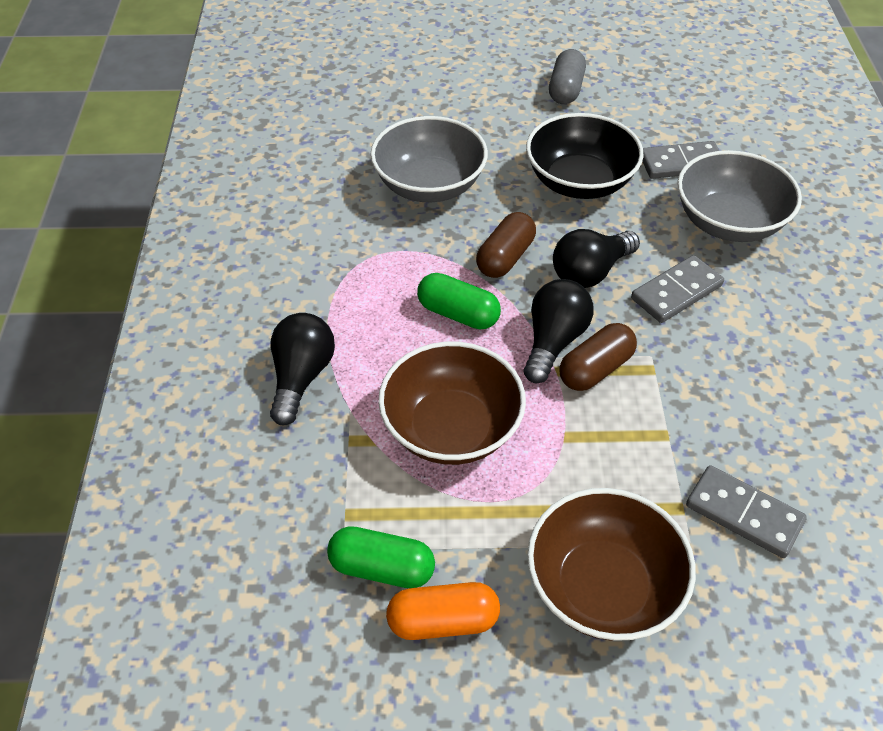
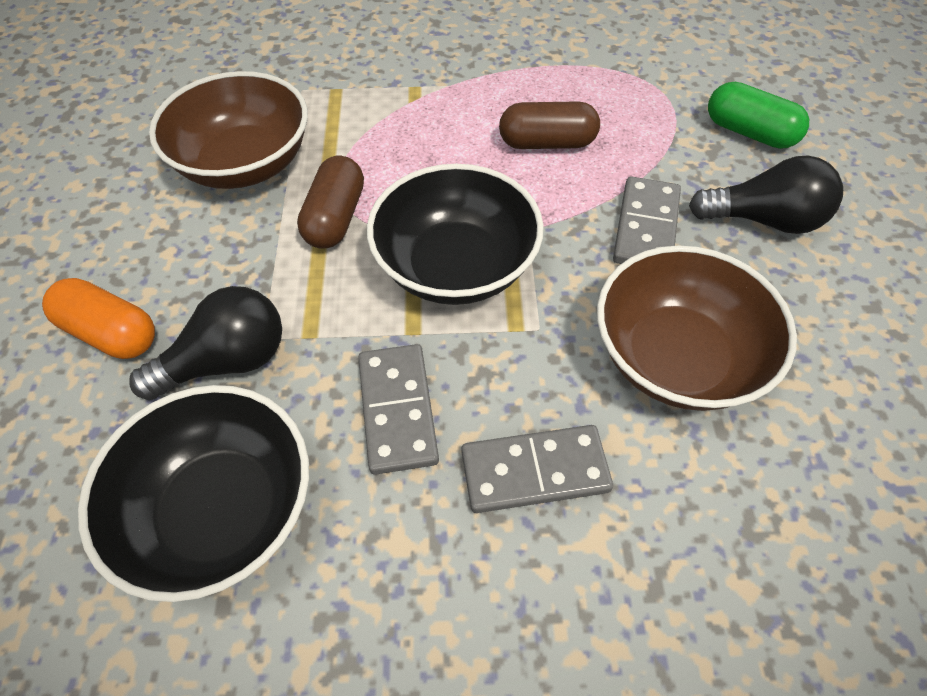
black bowl: 1 -> 2
black light bulb: 3 -> 2
green capsule: 2 -> 1
grey bowl: 2 -> 0
grey capsule: 1 -> 0

